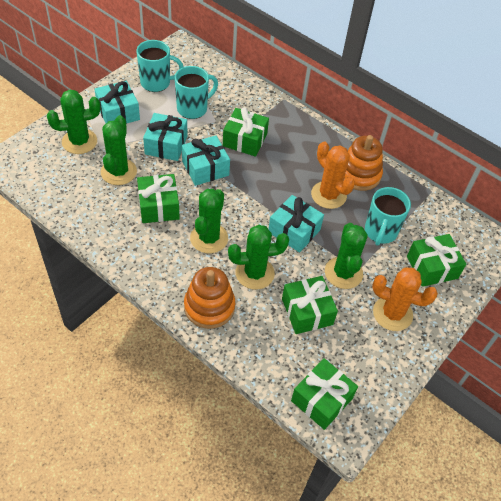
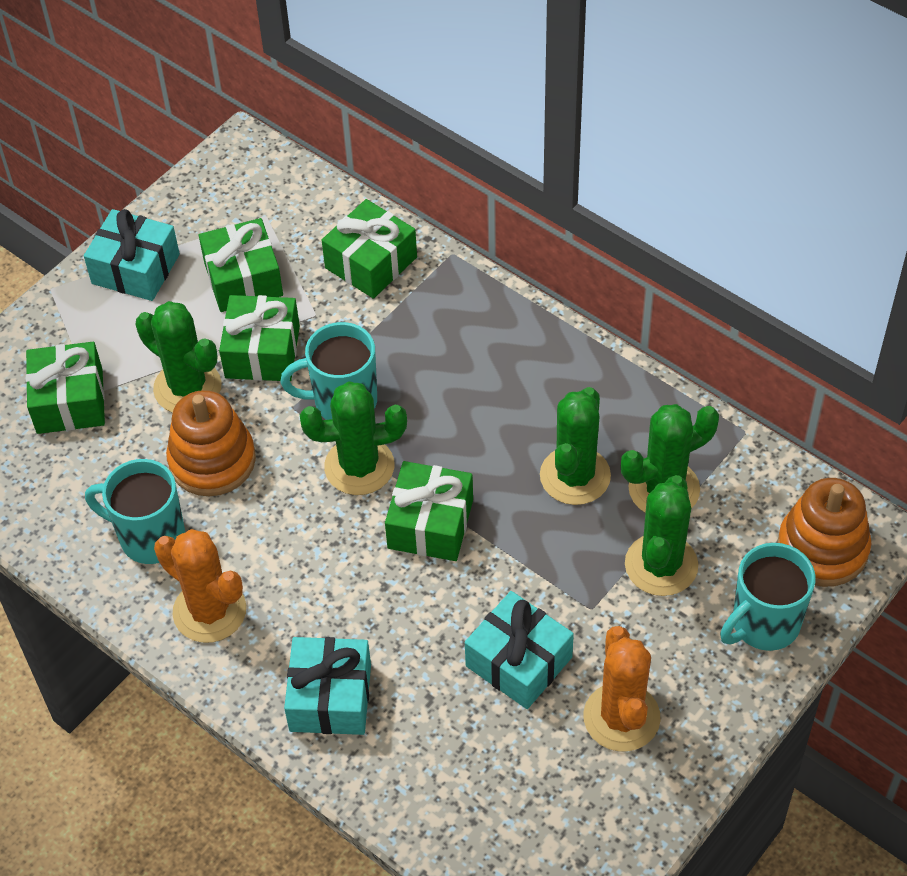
turquoise gift: 4 -> 3

